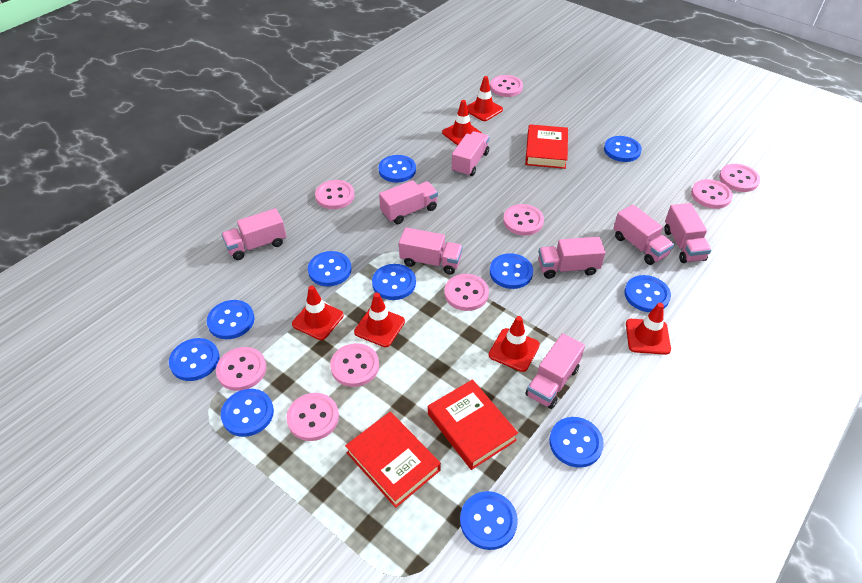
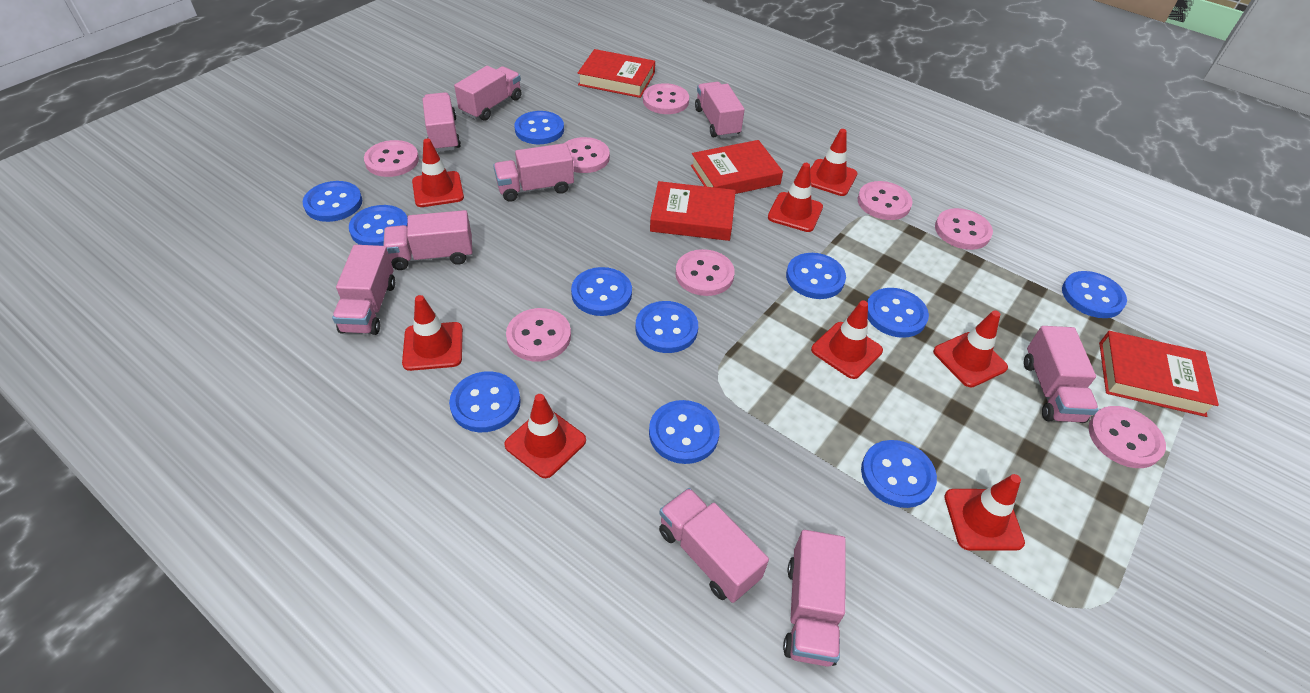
pink button: 9 -> 8
pink truck: 8 -> 9
red book: 3 -> 4
red traffic cone: 6 -> 8

